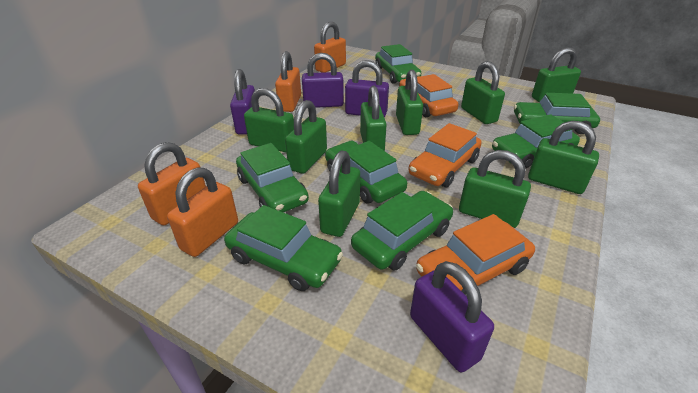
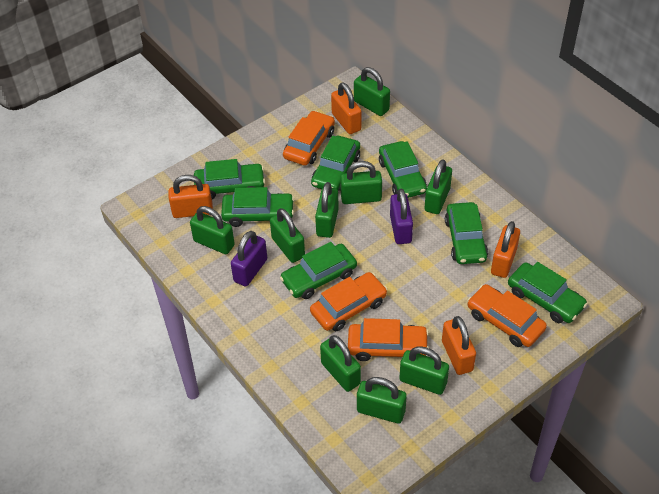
orange car: 3 -> 4
purple padlock: 4 -> 2

